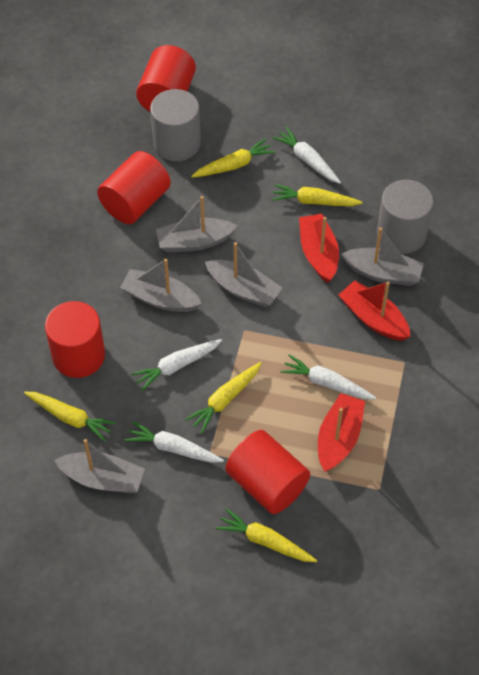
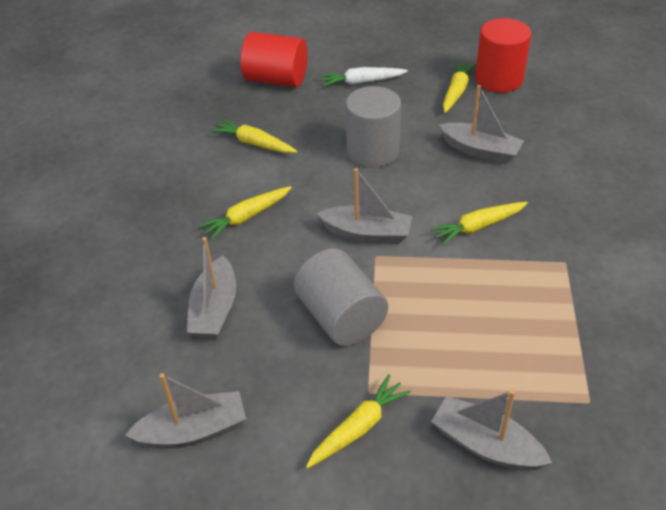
red boat: 3 -> 0
red cylinder: 4 -> 2
white carrot: 4 -> 1

